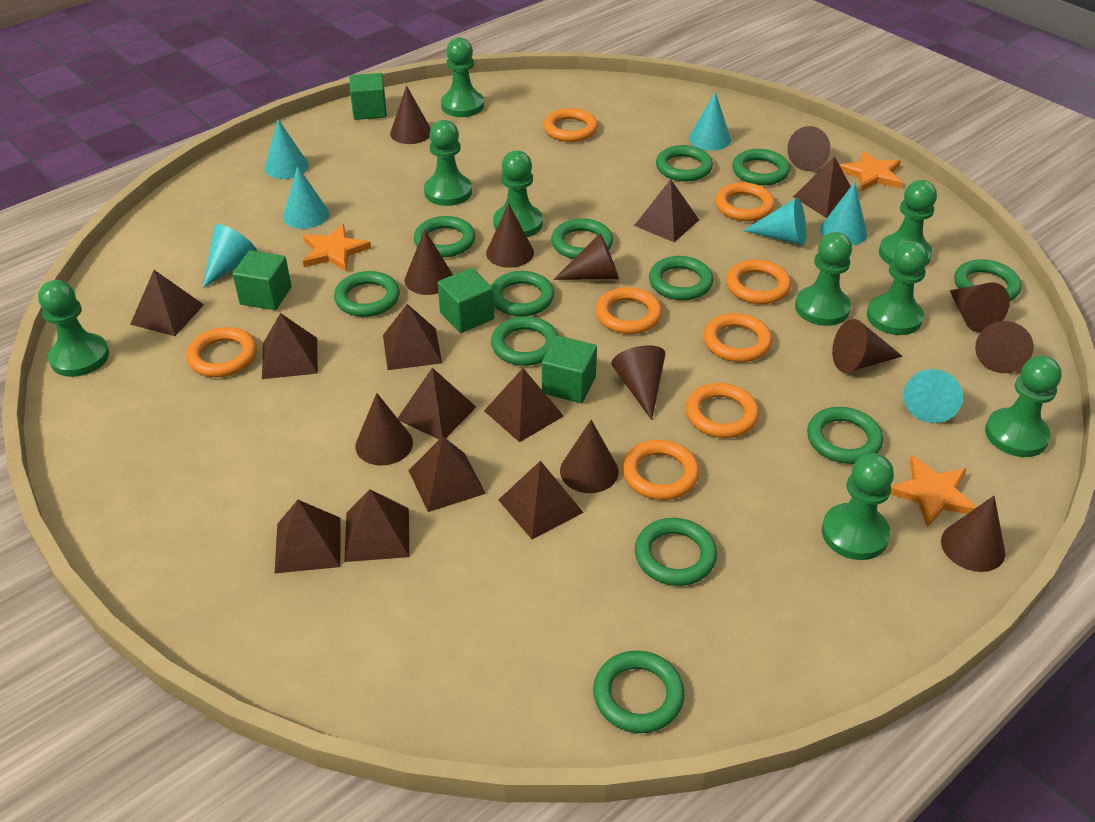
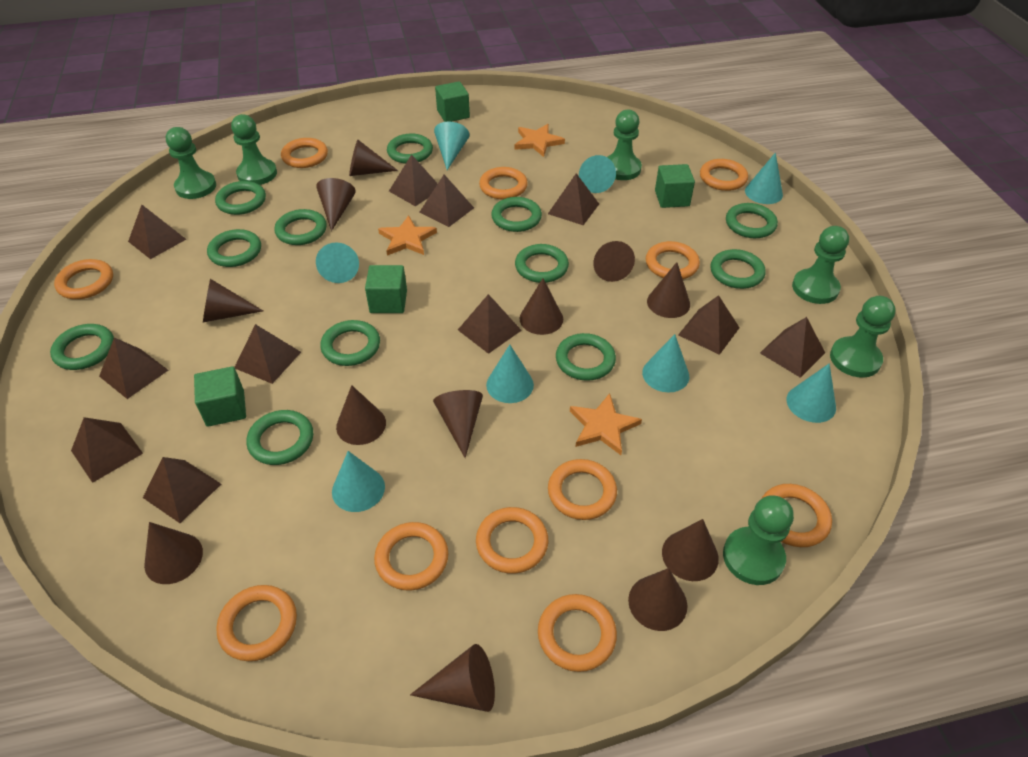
green pawn: 9 -> 6
orange ring: 8 -> 11
turquoise cone: 7 -> 8

